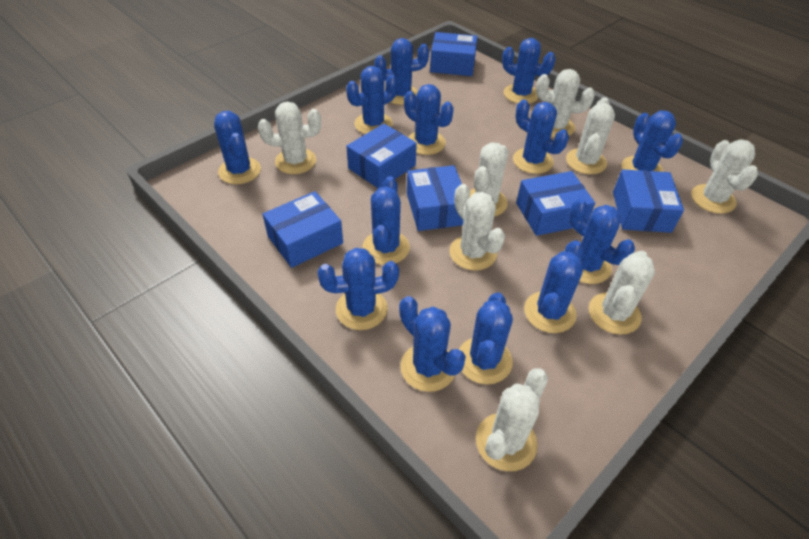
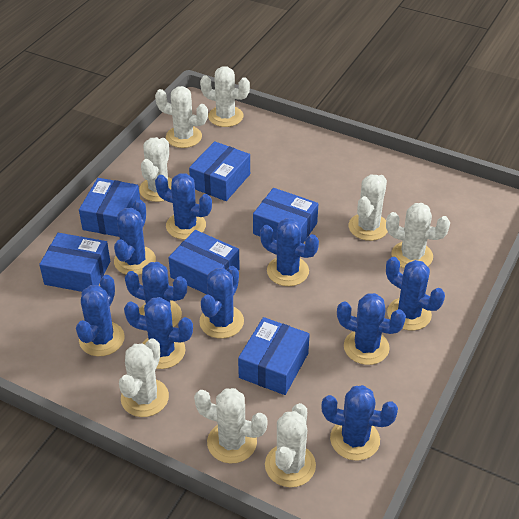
blue cactus: 13 -> 10

